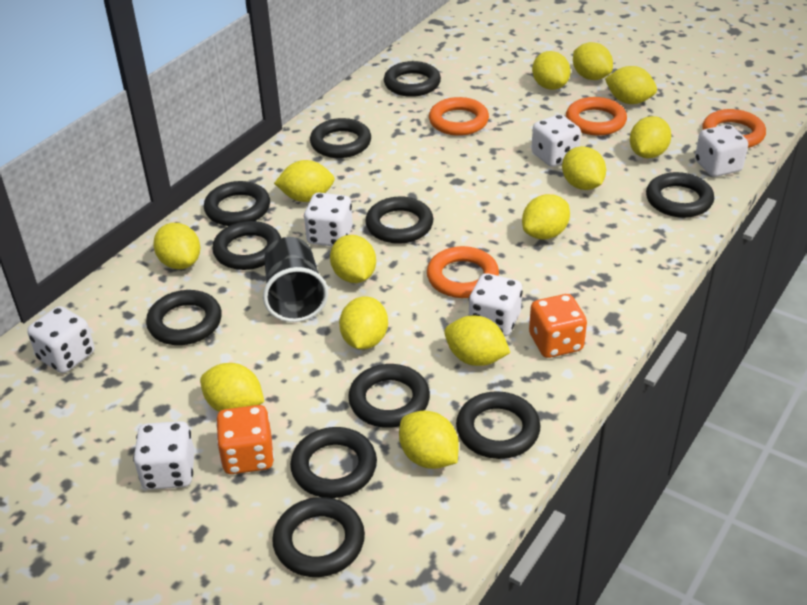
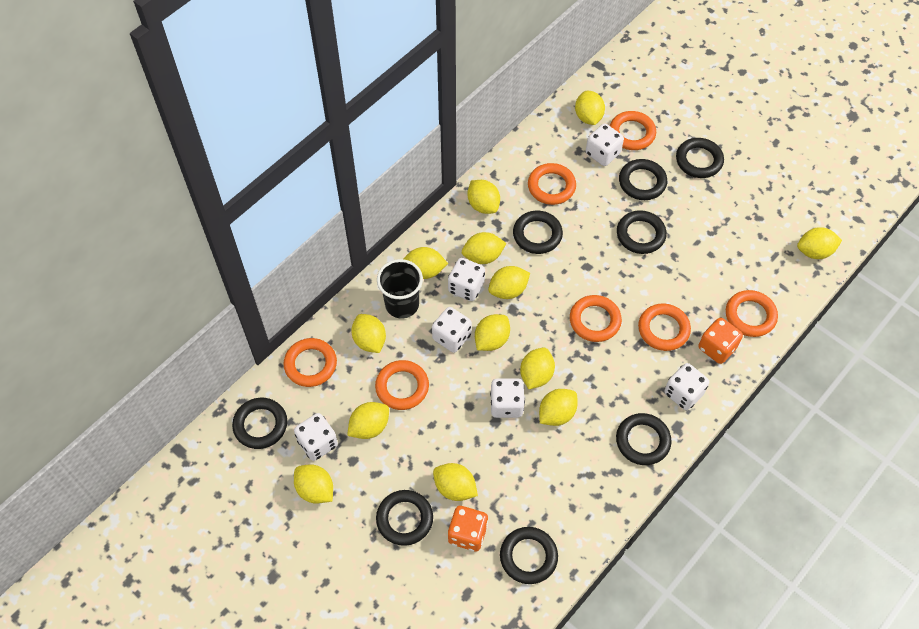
black ring: 11 -> 8
orange ring: 4 -> 7

